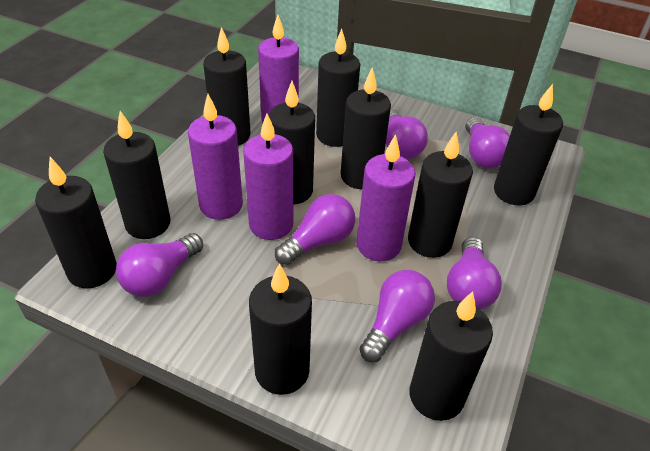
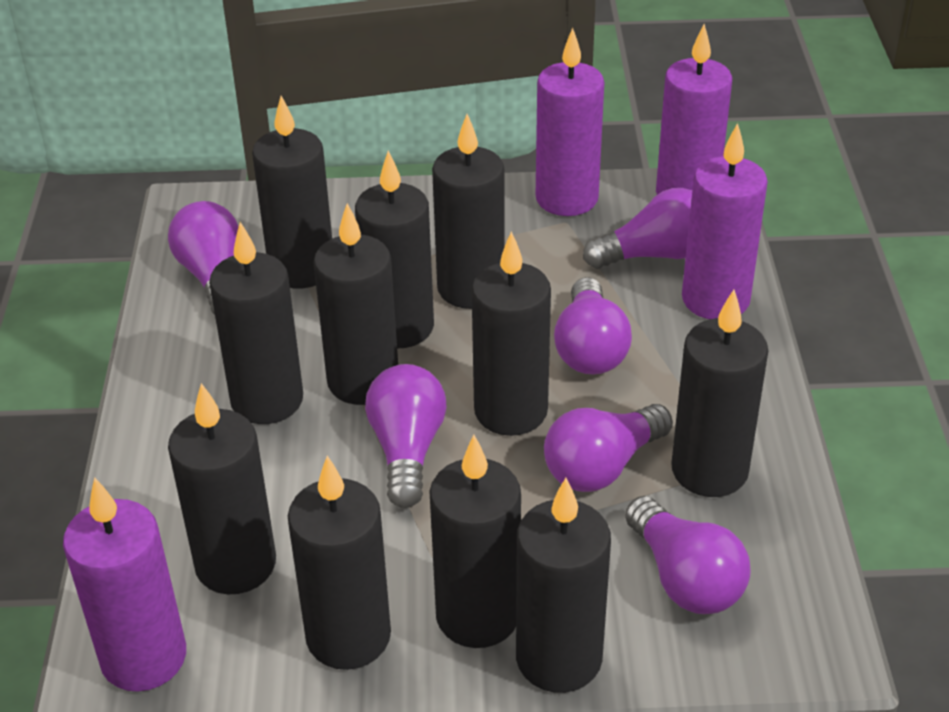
black candle: 10 -> 11

